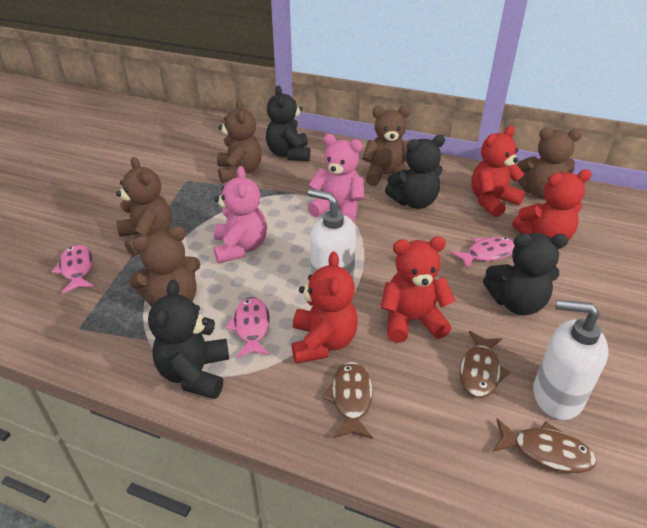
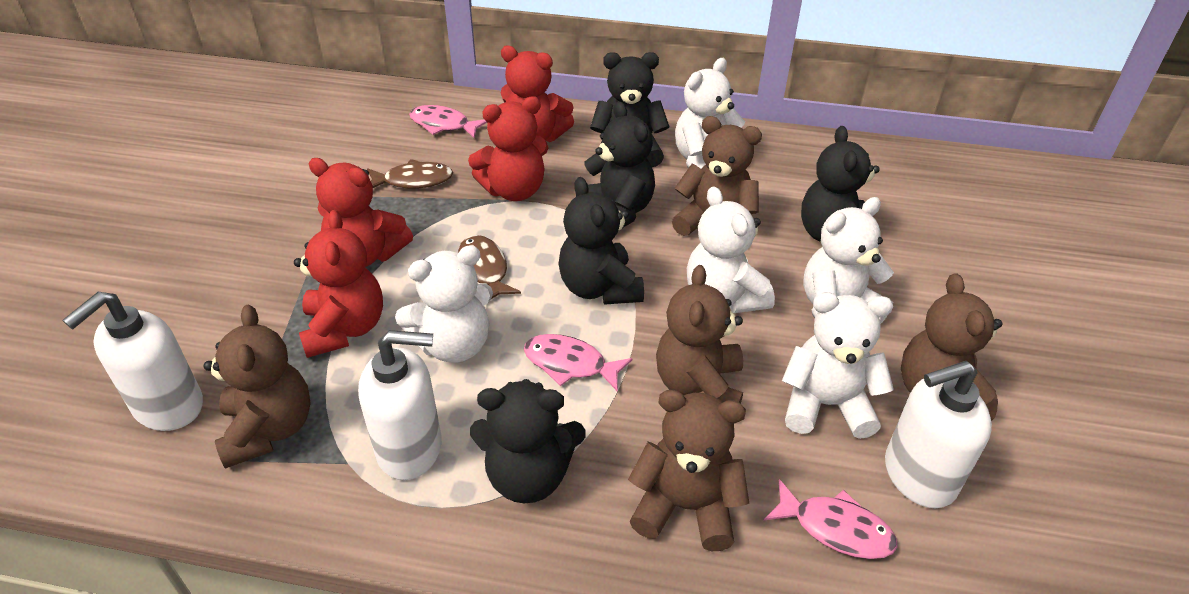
black teddy bear: 4 -> 5
brown fish: 3 -> 2
pink teddy bear: 2 -> 0
white soap dispenser: 2 -> 3
white teddy bear: 0 -> 5

